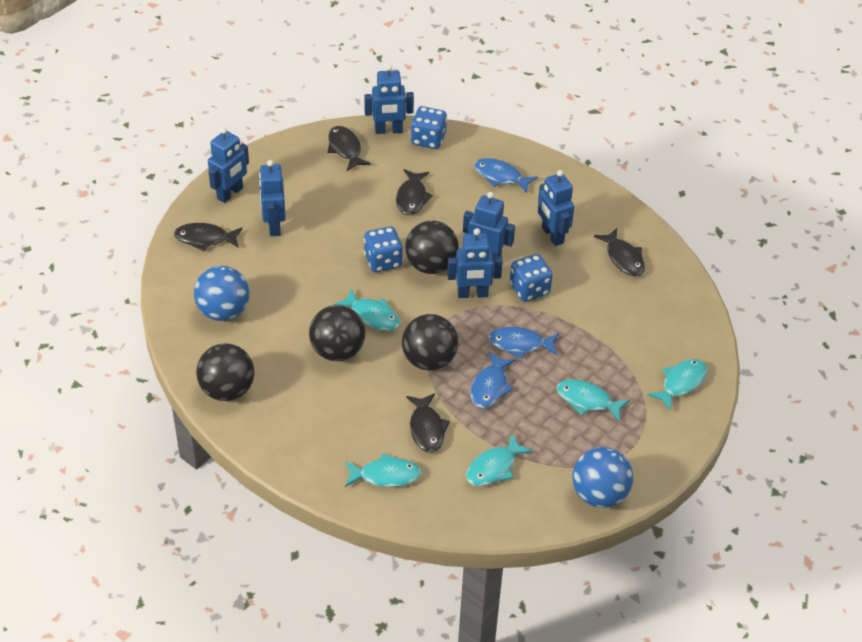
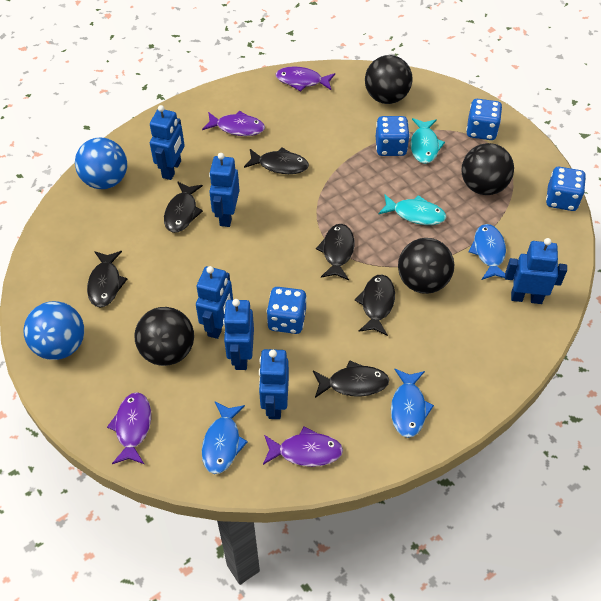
black fish: 5 -> 6
blue dice: 3 -> 4
purple fish: 0 -> 4
turquoise fish: 5 -> 2

